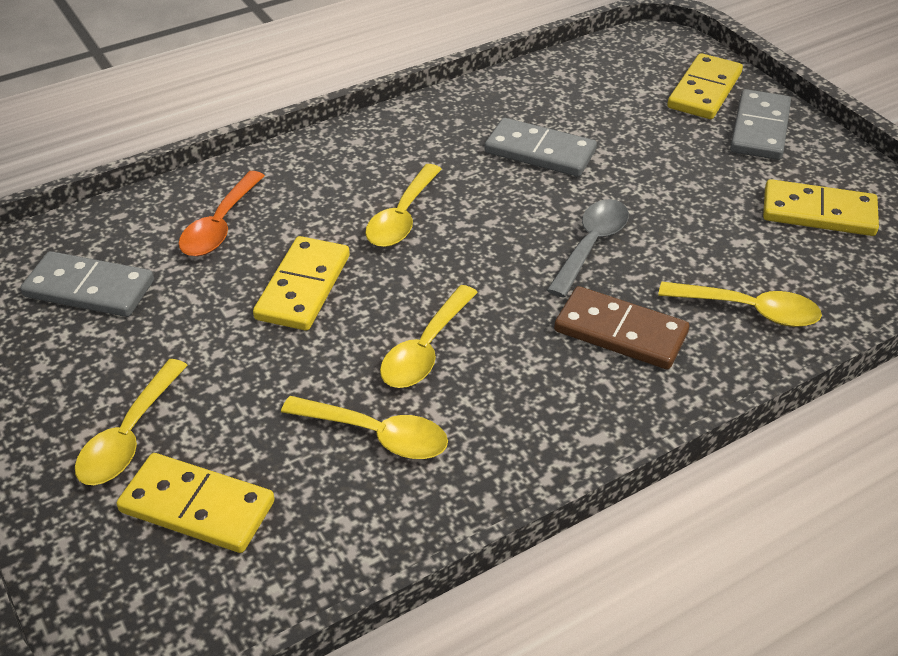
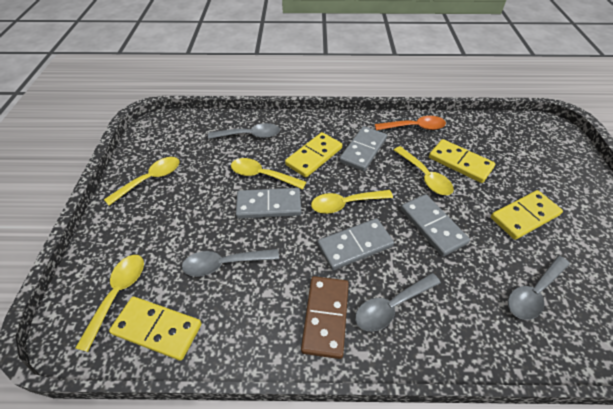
grey domino: 3 -> 4
grey spoon: 1 -> 4

